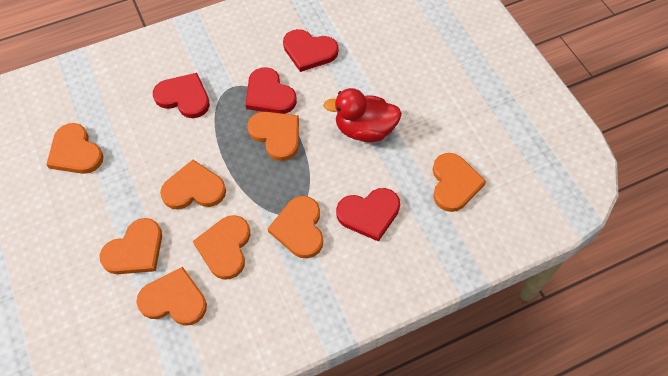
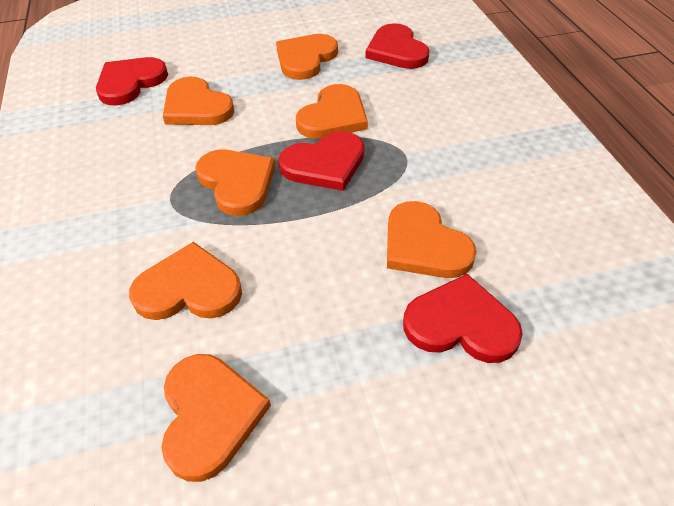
orange heart: 8 -> 7
red duck: 1 -> 0

